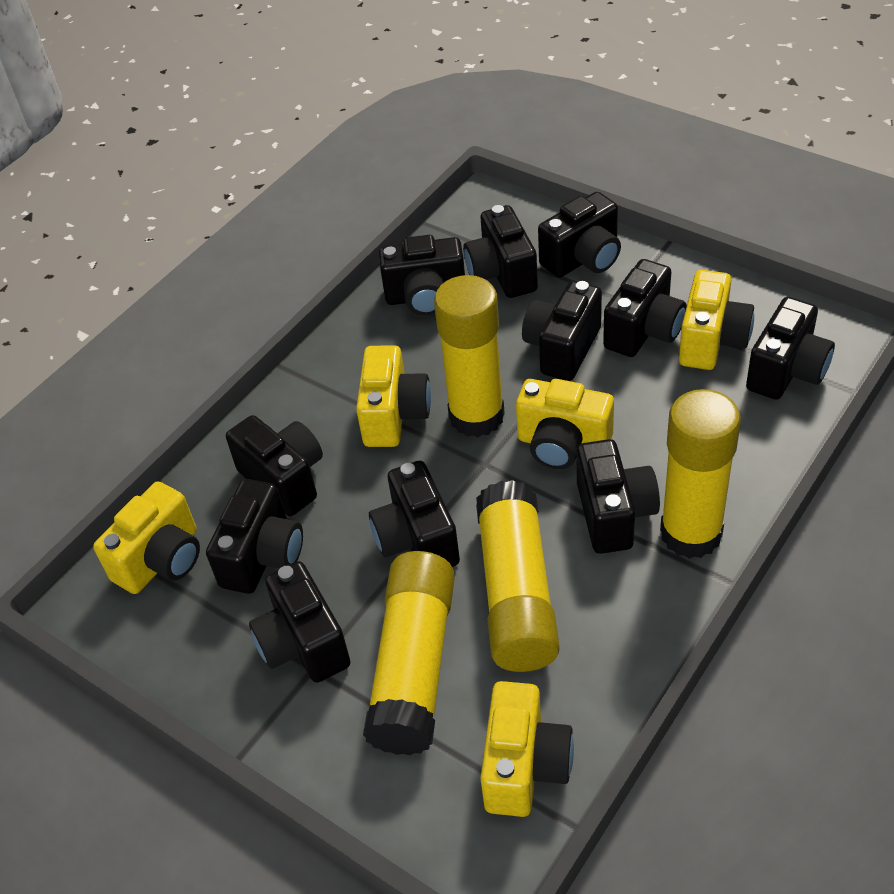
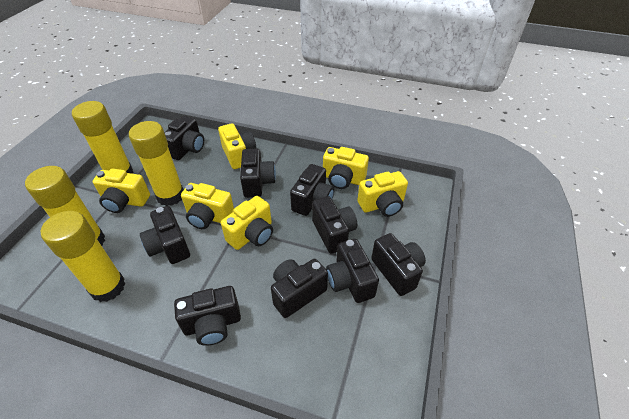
black camera: 11 -> 9
yellow camera: 5 -> 6

